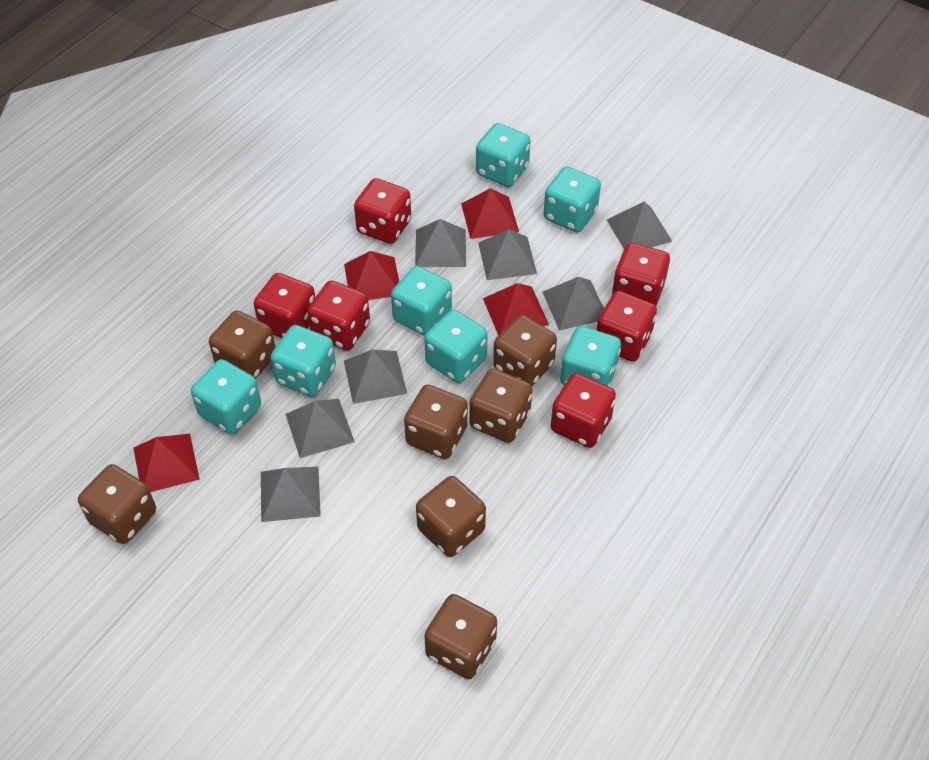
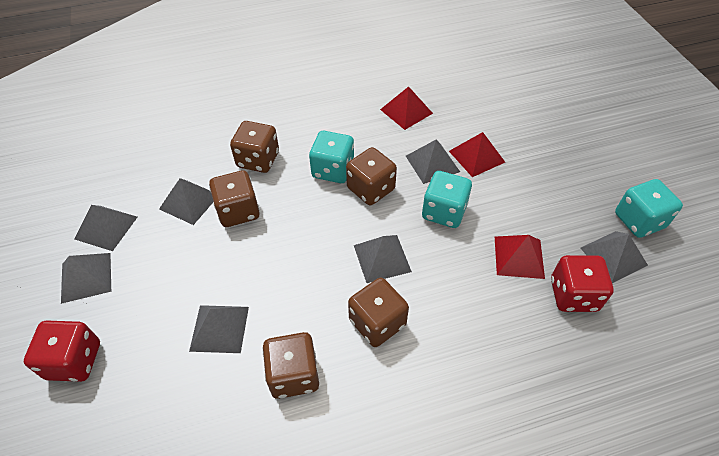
brown dice: 7 -> 5
red dice: 6 -> 2
red pyramid: 4 -> 3
turquoise dice: 7 -> 3

